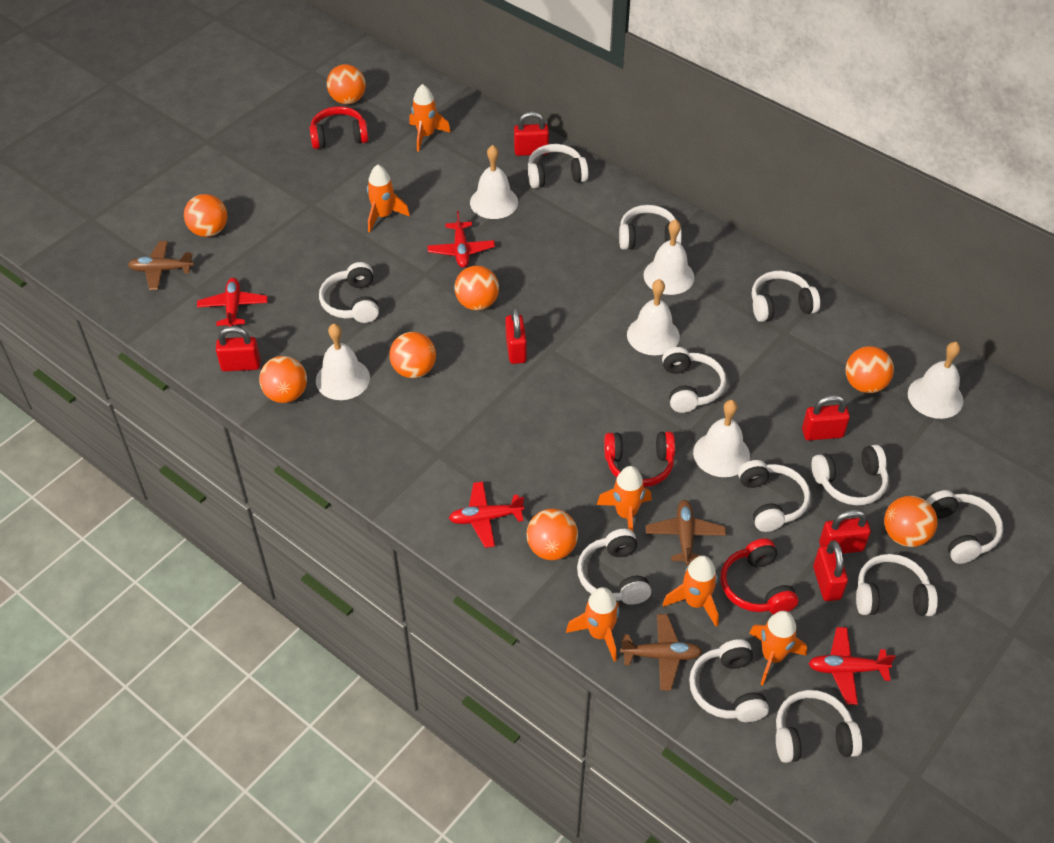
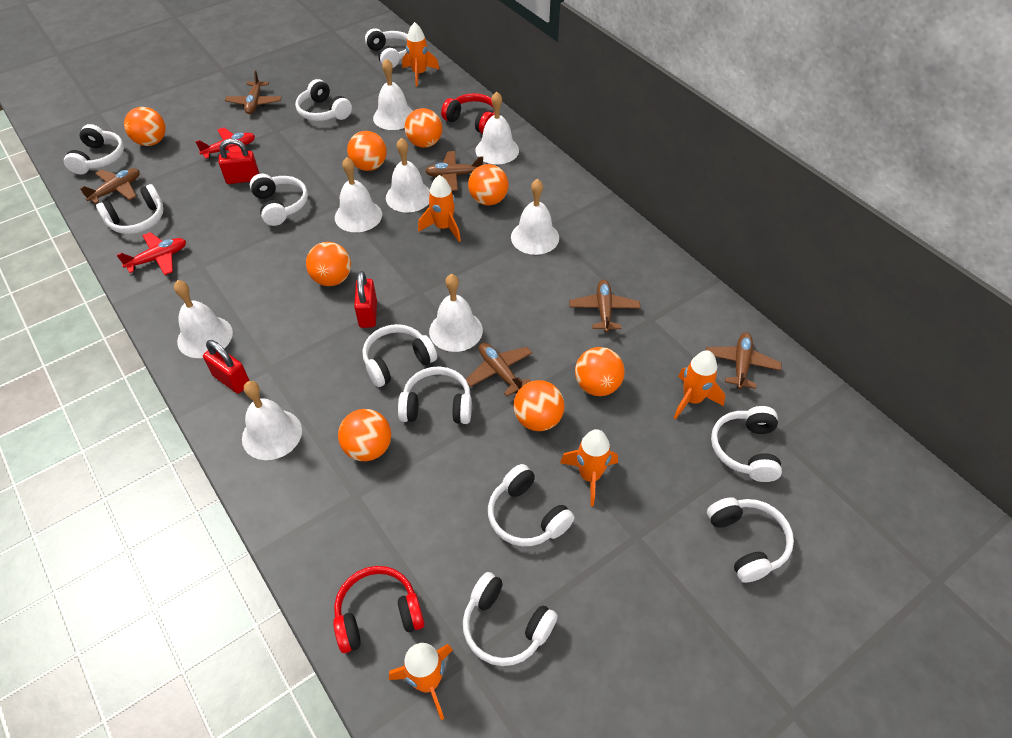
brown plane: 3 -> 6
orange rocket: 6 -> 5
red headphones: 3 -> 2
red padlock: 6 -> 3
red plane: 4 -> 2
white bell: 6 -> 8
white headphones: 12 -> 11

